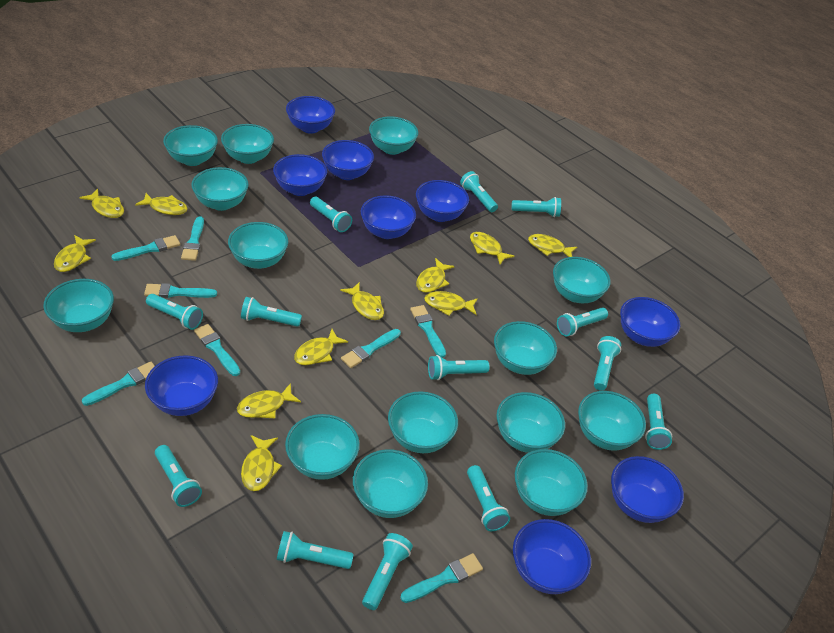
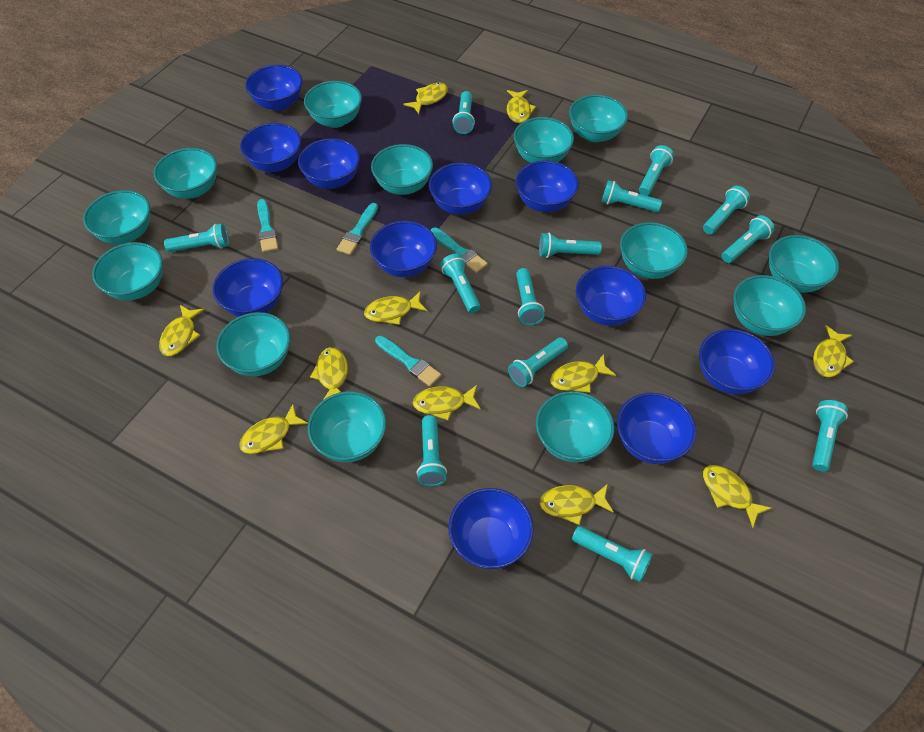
blue bowl: 9 -> 11
turquoise bowl: 14 -> 13
turquoise brush: 8 -> 4

